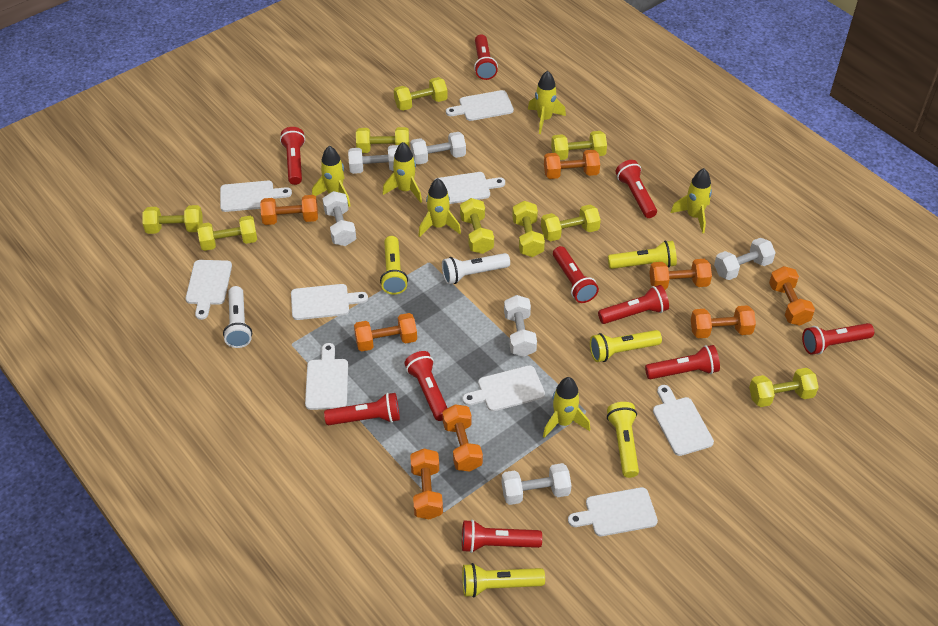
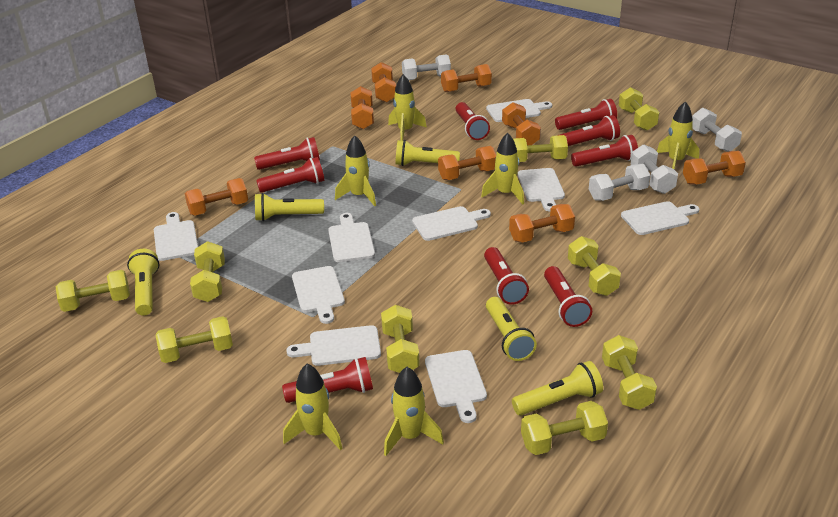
red flashlight: 10 -> 9
white dumbbell: 6 -> 4
white flashlight: 2 -> 0

